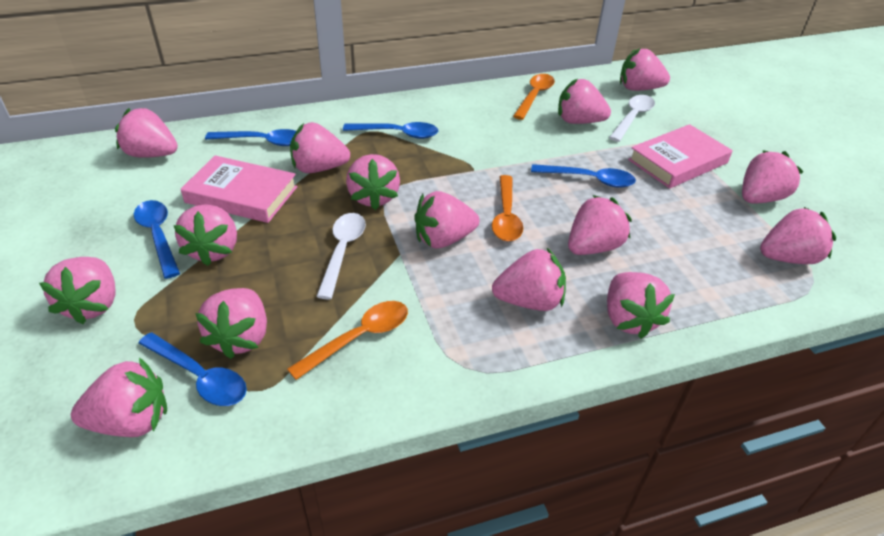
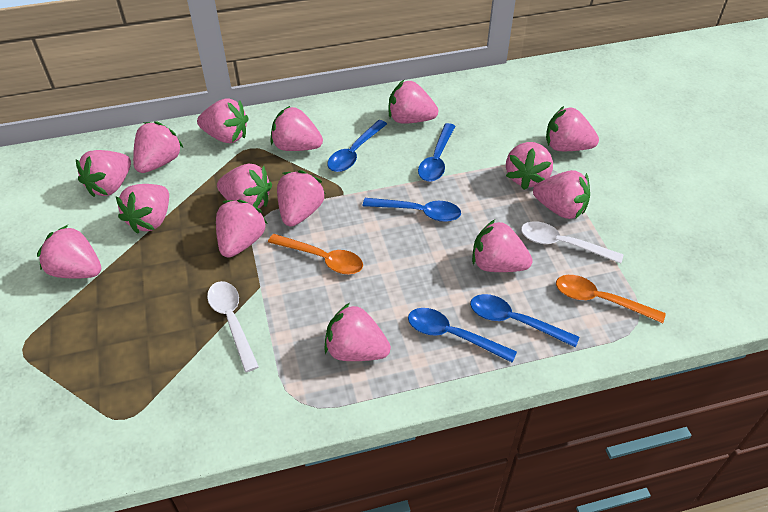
orange spoon: 3 -> 2
pink book: 2 -> 0

